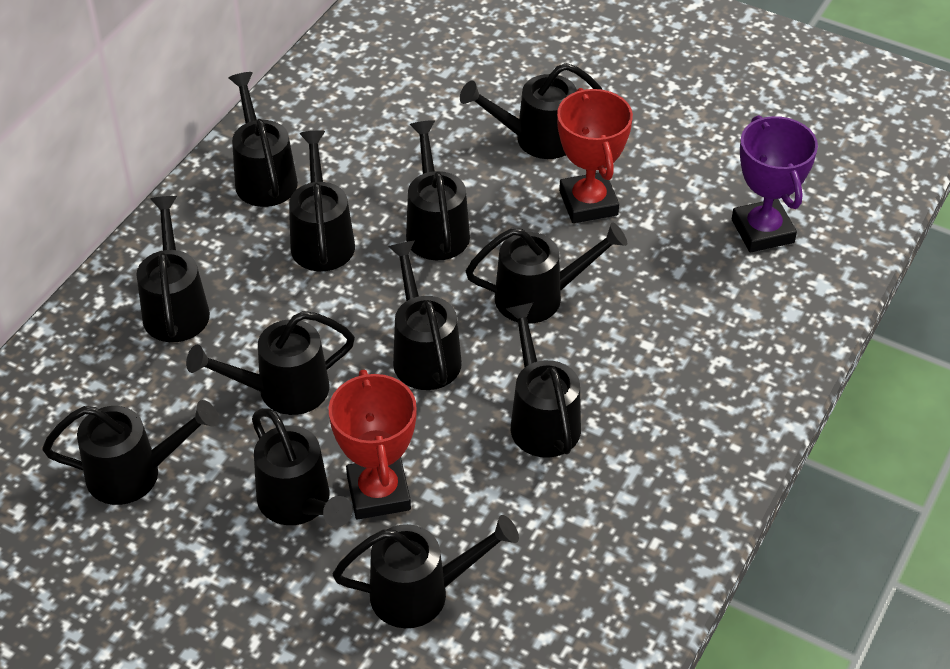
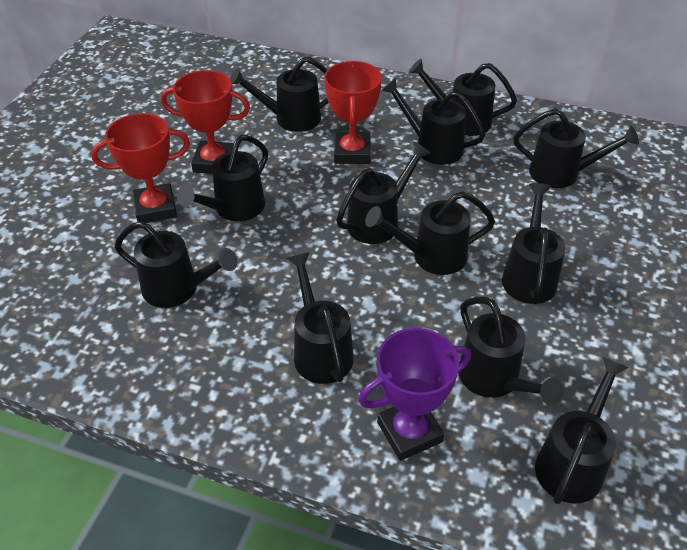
red trophy: 2 -> 3

